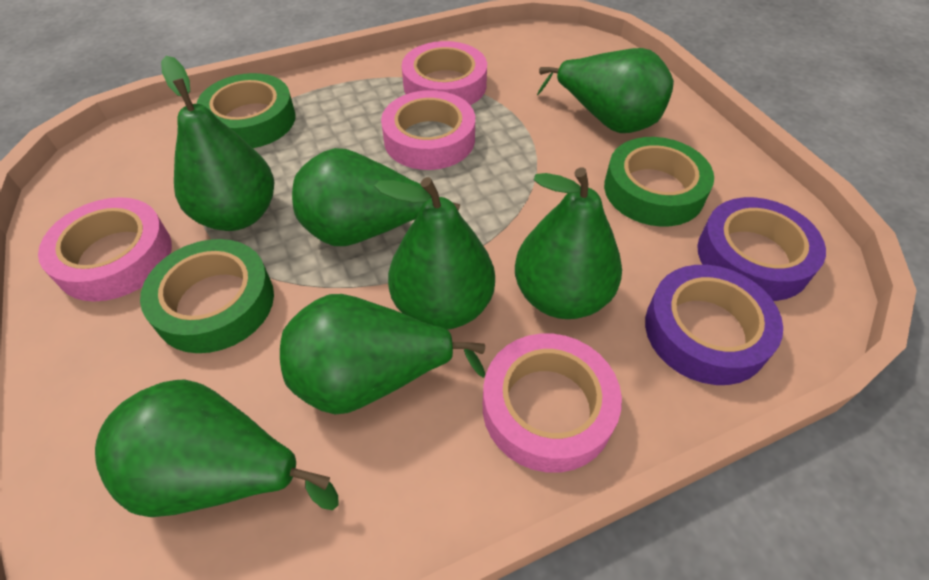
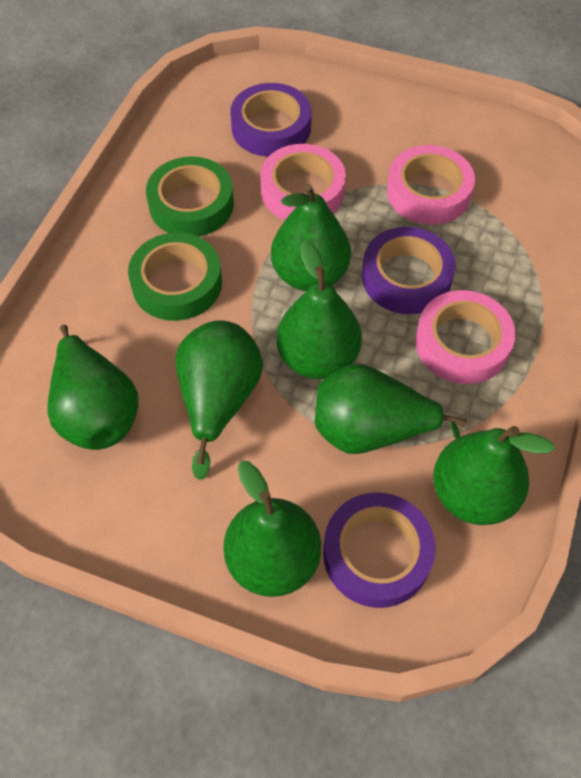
green tape: 3 -> 2
pink tape: 4 -> 3
purple tape: 2 -> 3

